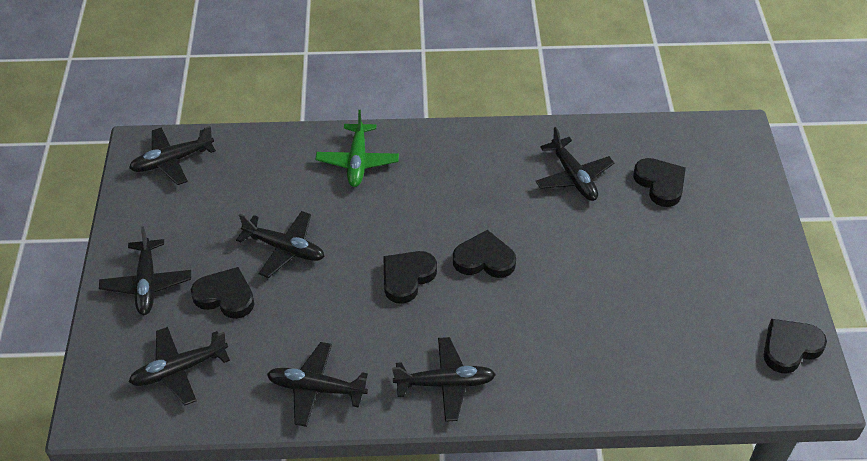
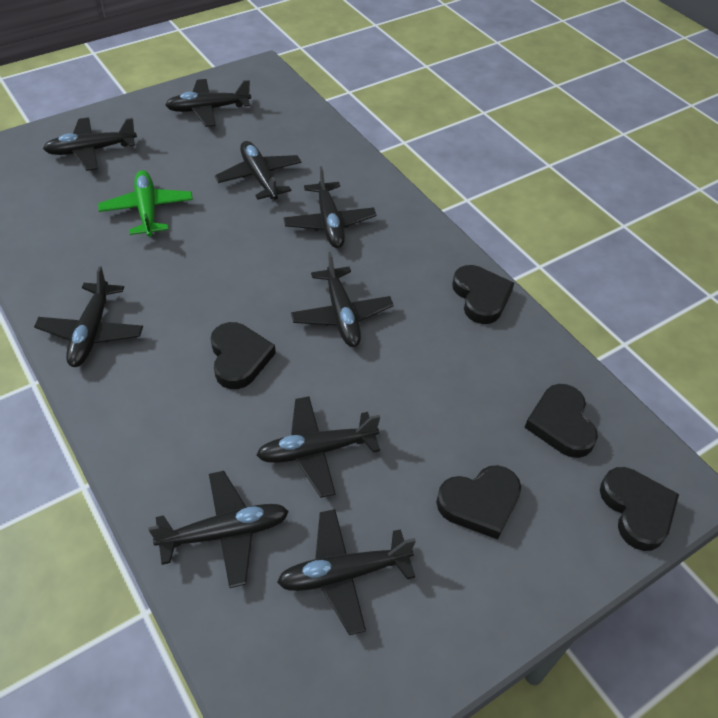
black plane: 7 -> 9

